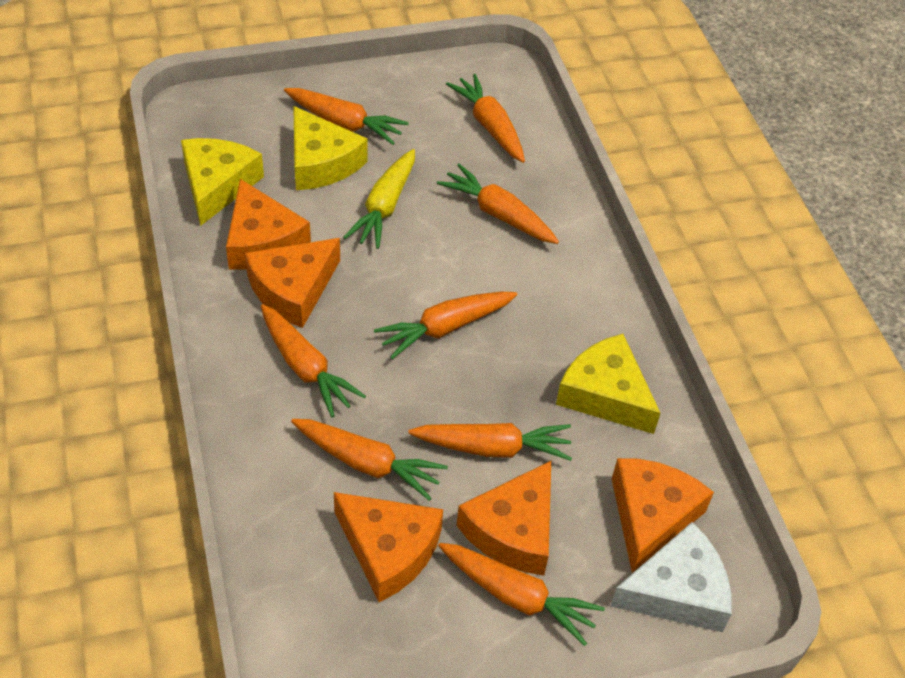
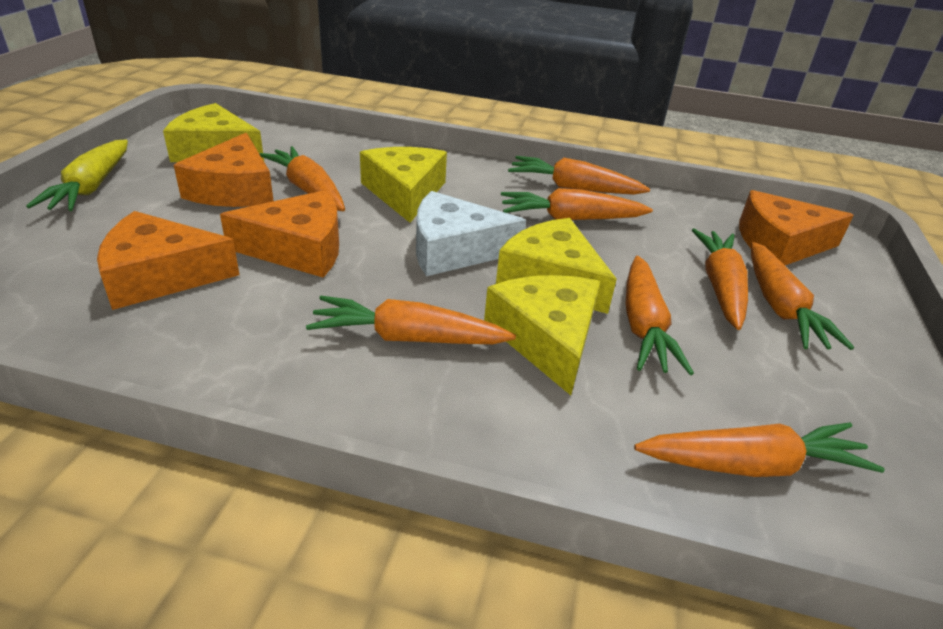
orange cheese: 5 -> 4
yellow cheese: 3 -> 4

